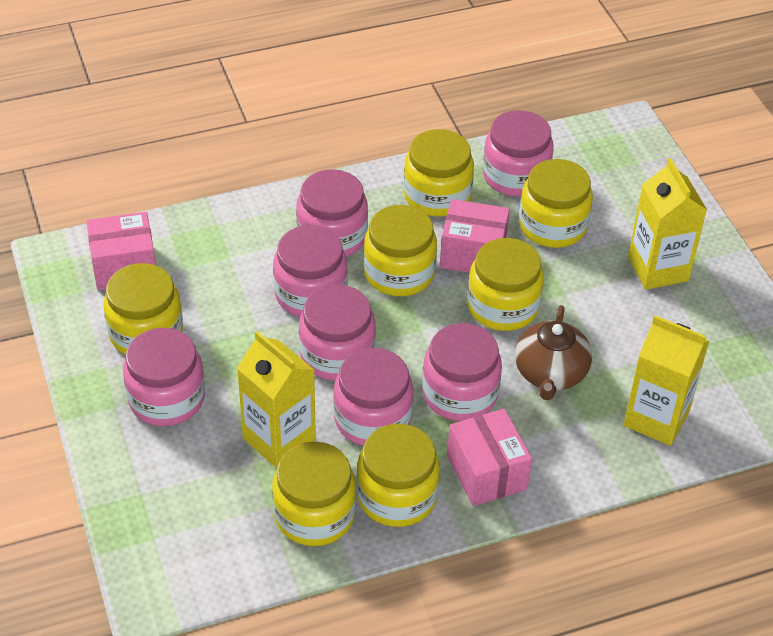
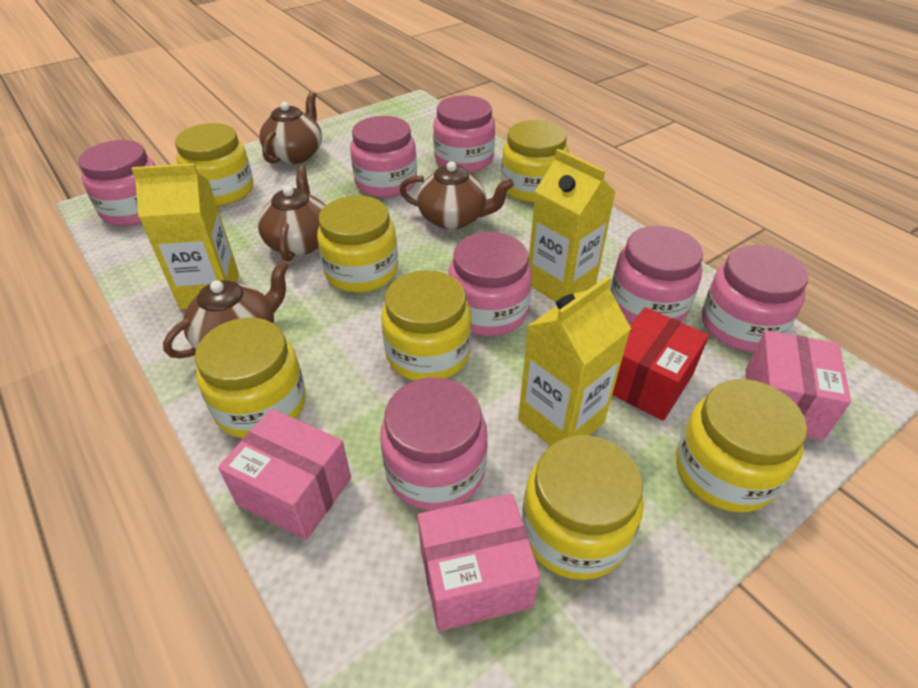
brown teapot: 1 -> 4
red box: 0 -> 1

